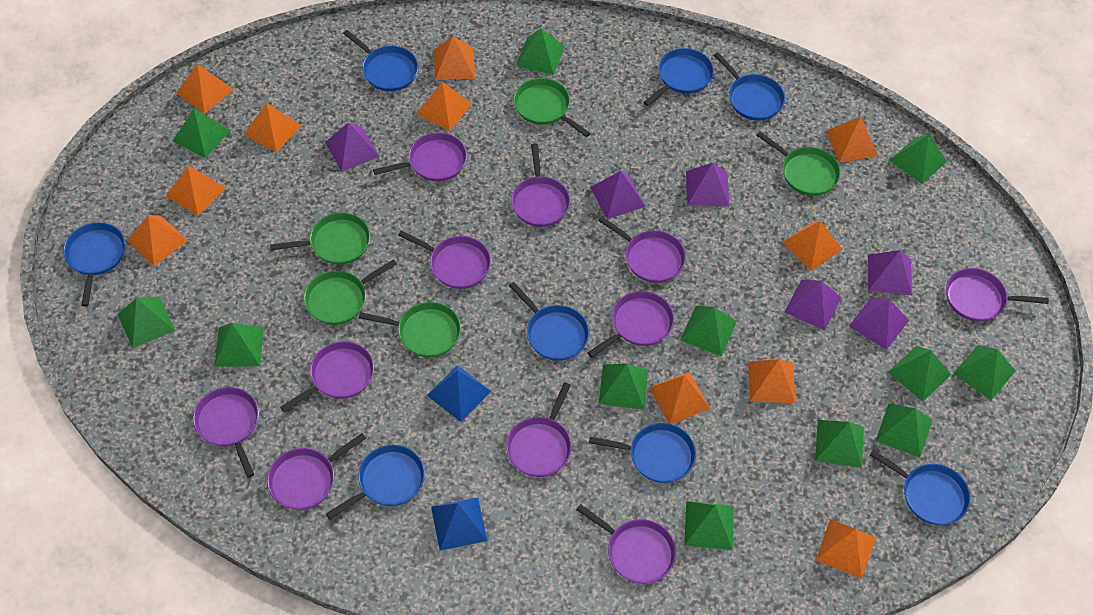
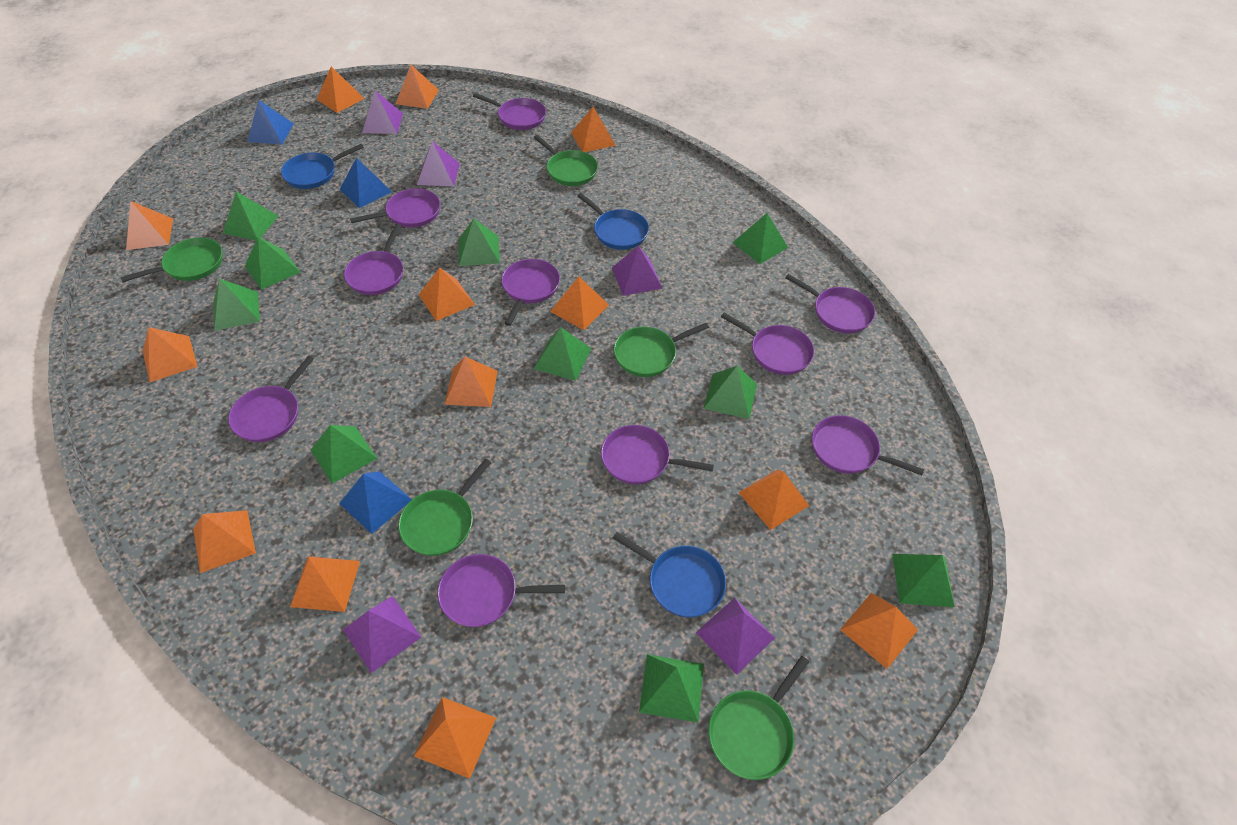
blue pan: 8 -> 3
blue pyramid: 2 -> 3
green pyramid: 12 -> 10
orange pyramid: 11 -> 13
purple pan: 11 -> 10
purple pyramid: 6 -> 5

